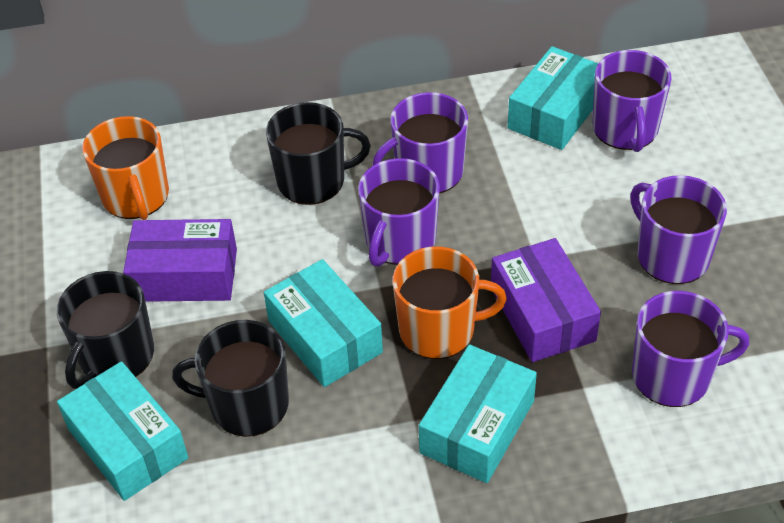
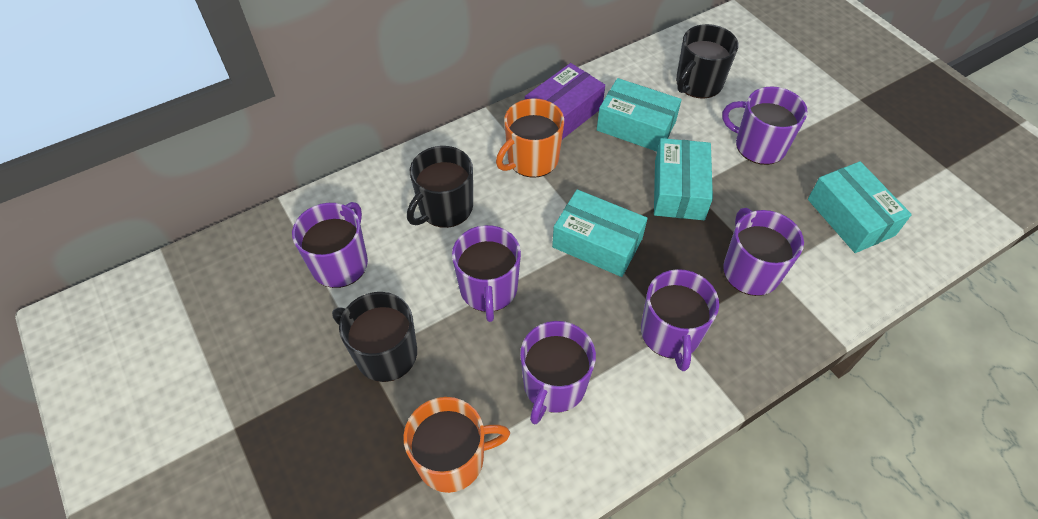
purple box: 2 -> 1
purple mug: 5 -> 6

